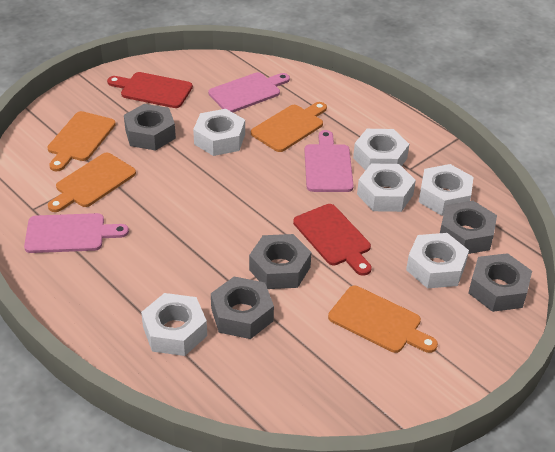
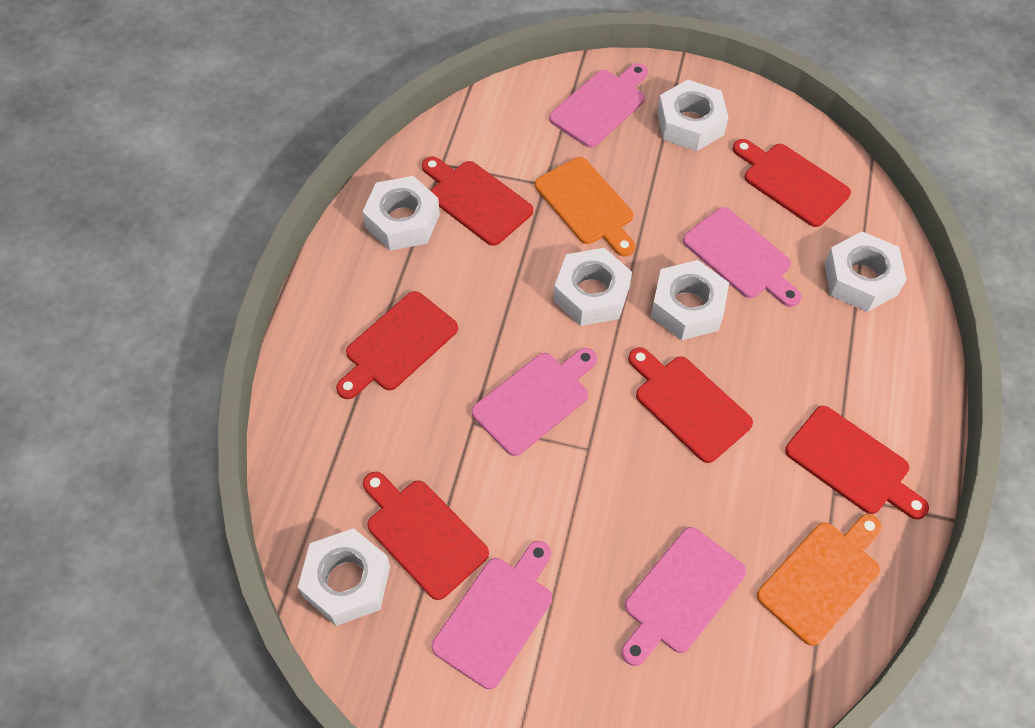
grey nut: 5 -> 0
orange cutting board: 4 -> 2
pink cutting board: 3 -> 5
red cutting board: 2 -> 6

